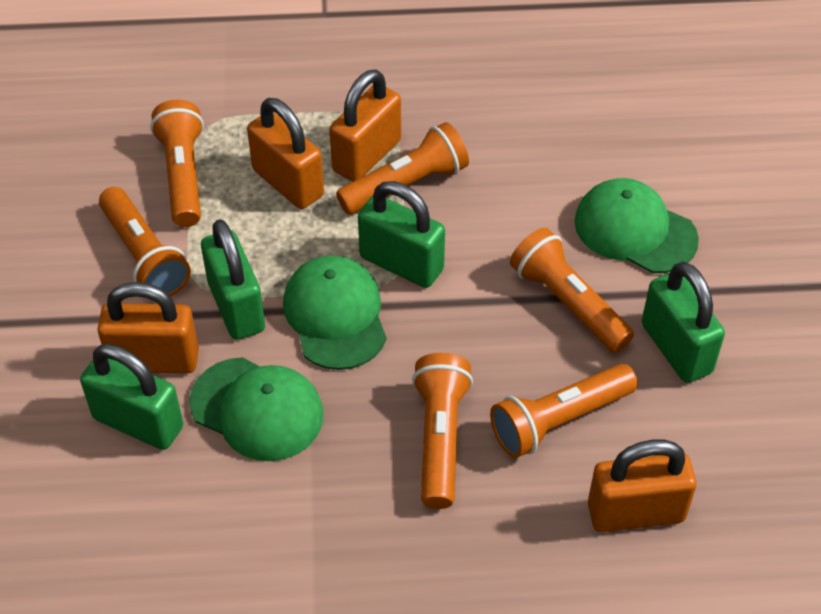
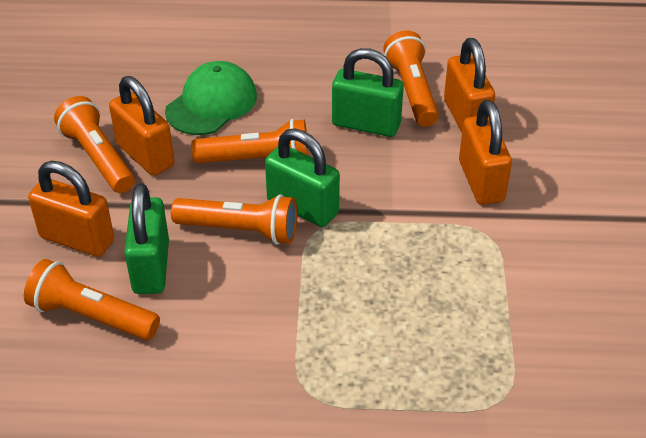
green cap: 3 -> 1
green padlock: 4 -> 3
orange flashlight: 6 -> 5

